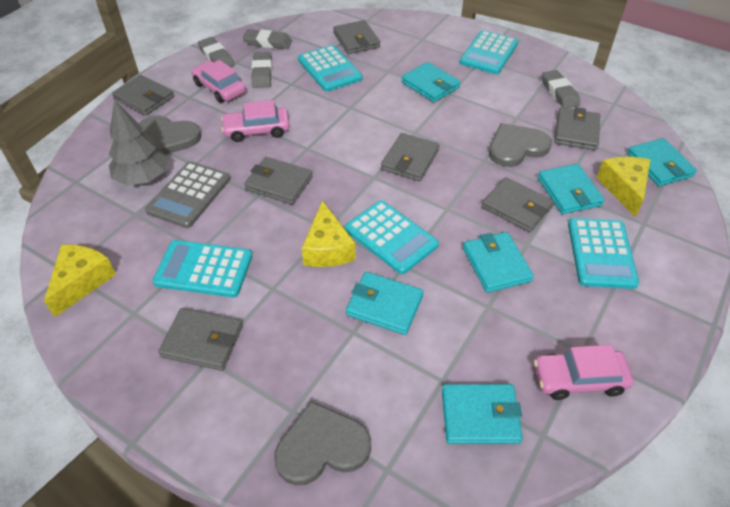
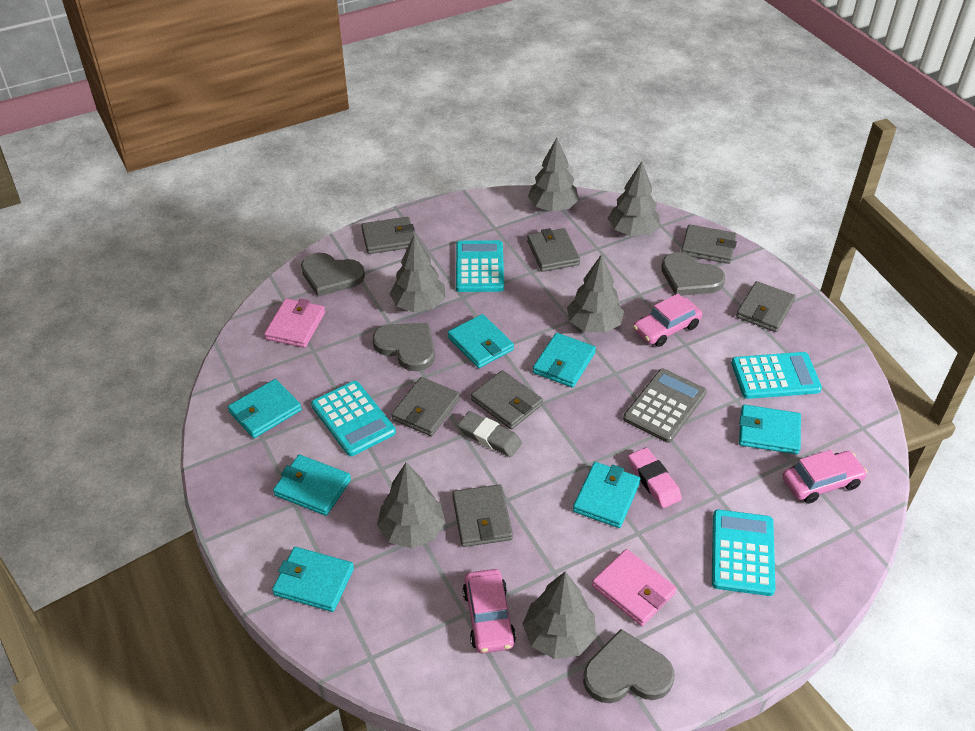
grey eraser: 4 -> 1
grey heart: 3 -> 4
grey tree: 1 -> 6
pink eraser: 0 -> 1
pink wallet: 0 -> 2
turquoise calculator: 5 -> 4
turquoise wallet: 6 -> 7
yellow cheese: 3 -> 0

